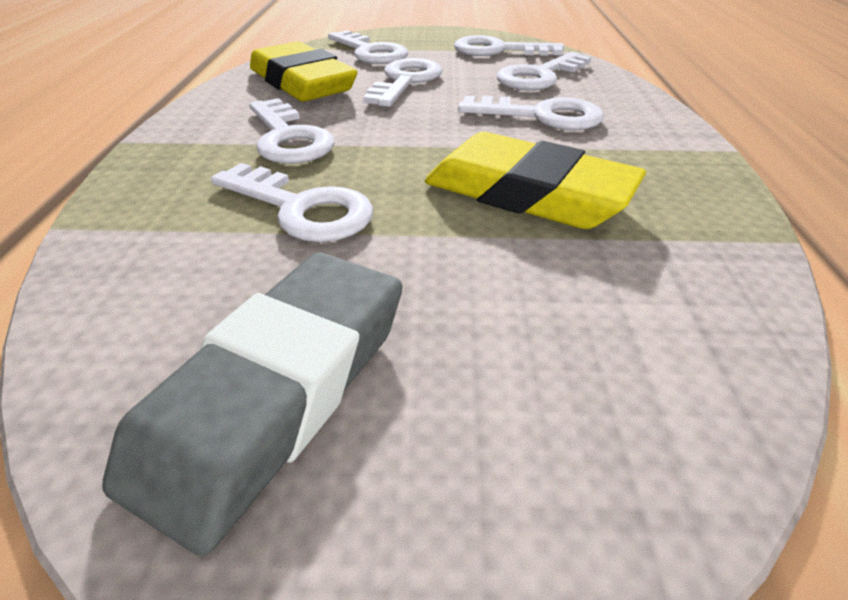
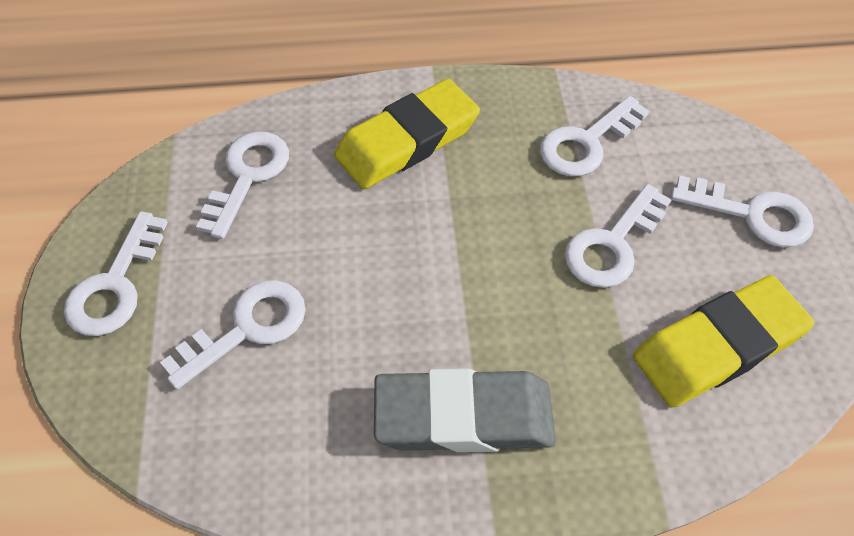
white key: 7 -> 6

